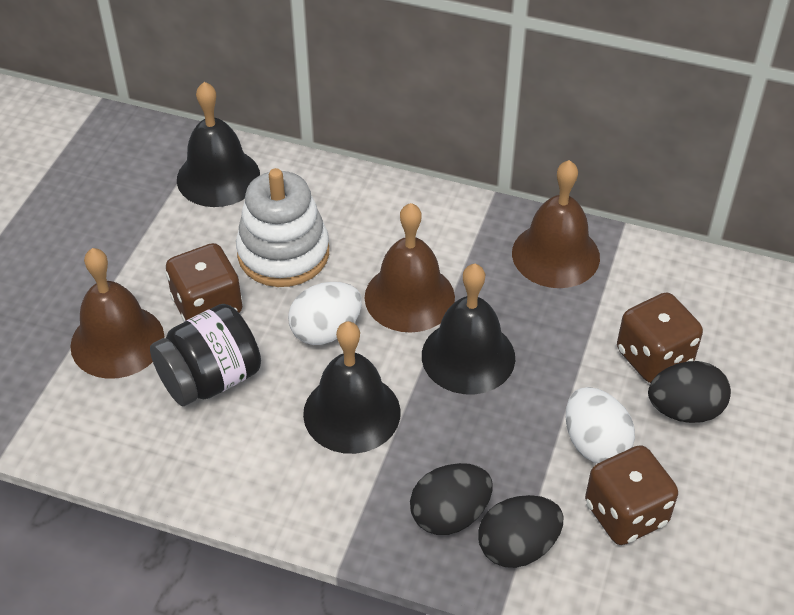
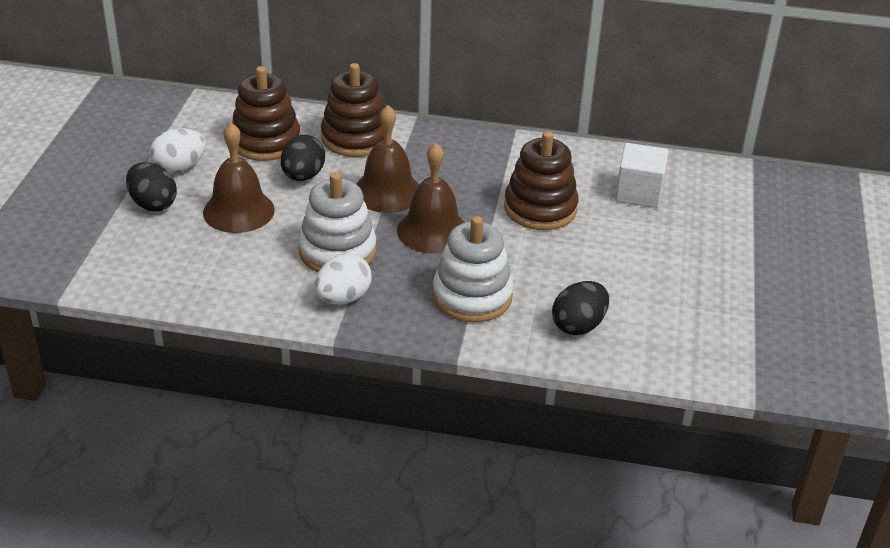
black bell: 3 -> 0
black jar: 1 -> 0
brown dice: 3 -> 0
brown stacking toy: 0 -> 3
white cube: 0 -> 1
white stacking toy: 1 -> 2

